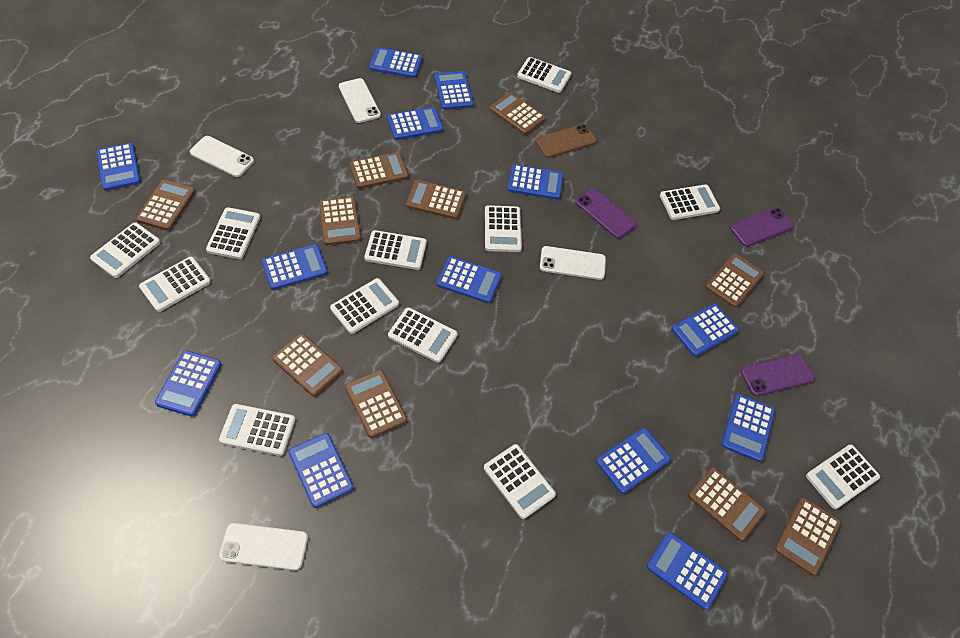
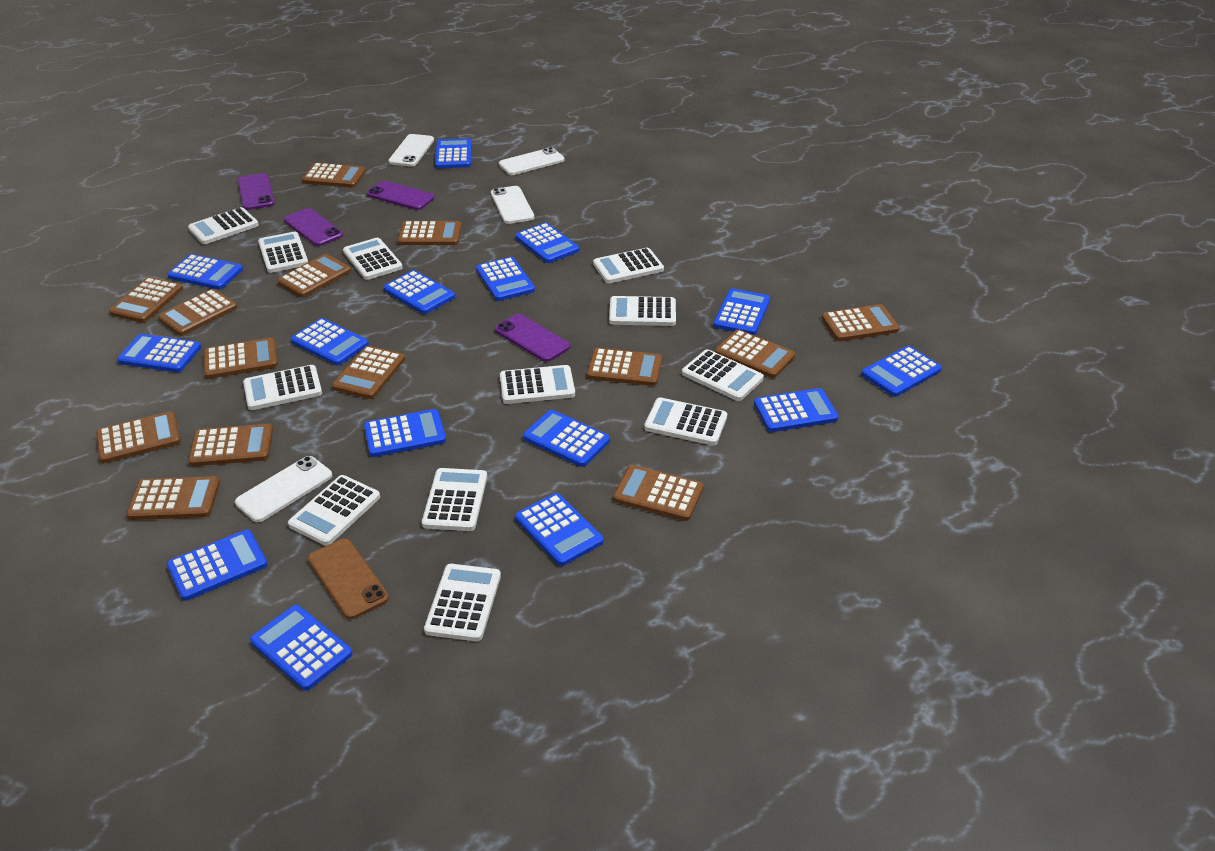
blue calculator: 13 -> 15
brown calculator: 10 -> 14
purple phone: 3 -> 4

